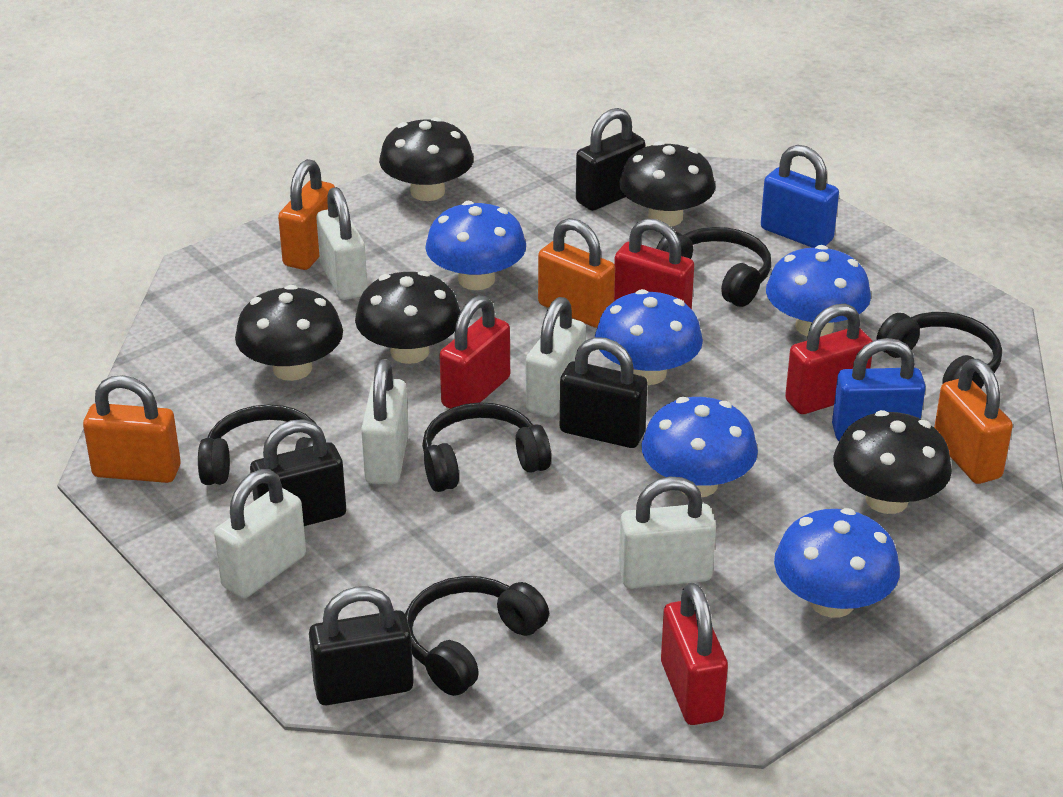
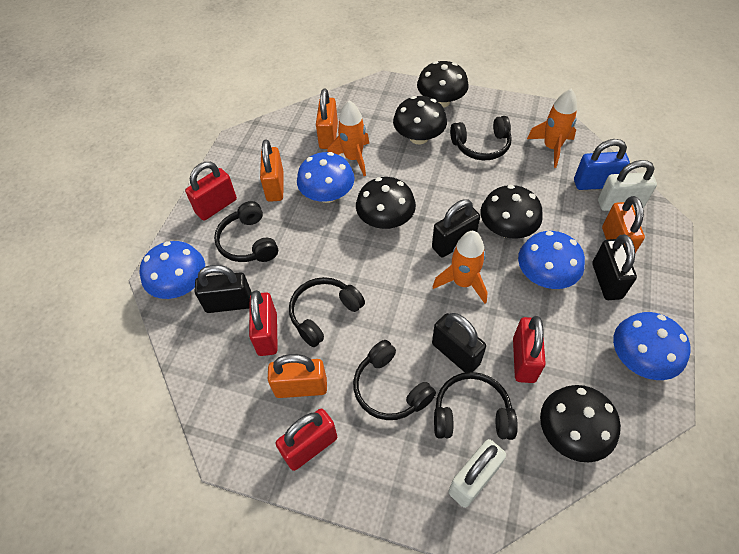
blue mushroom: 5 -> 4
blue padlock: 2 -> 1
orange rocket: 0 -> 3
white padlock: 5 -> 2

